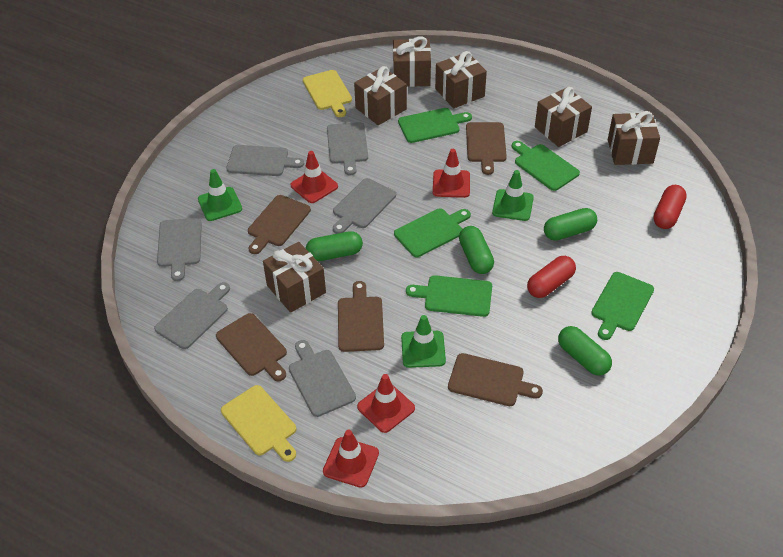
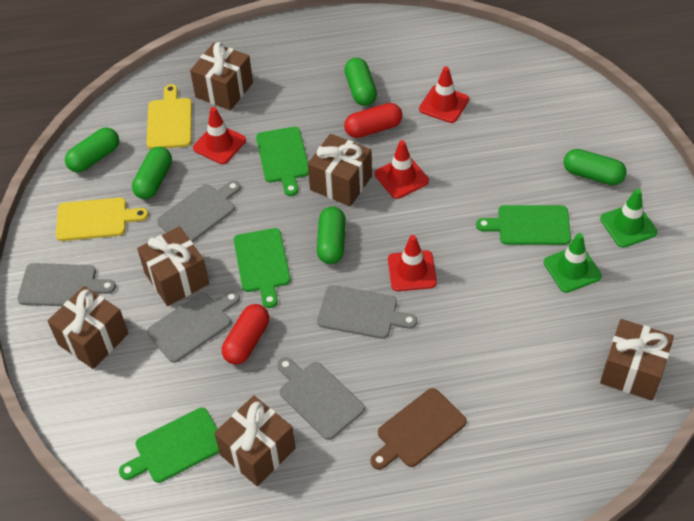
brown cutting board: 5 -> 1
green capsule: 4 -> 5
green cutting board: 5 -> 4
green traffic cone: 3 -> 2
grey cutting board: 6 -> 5

